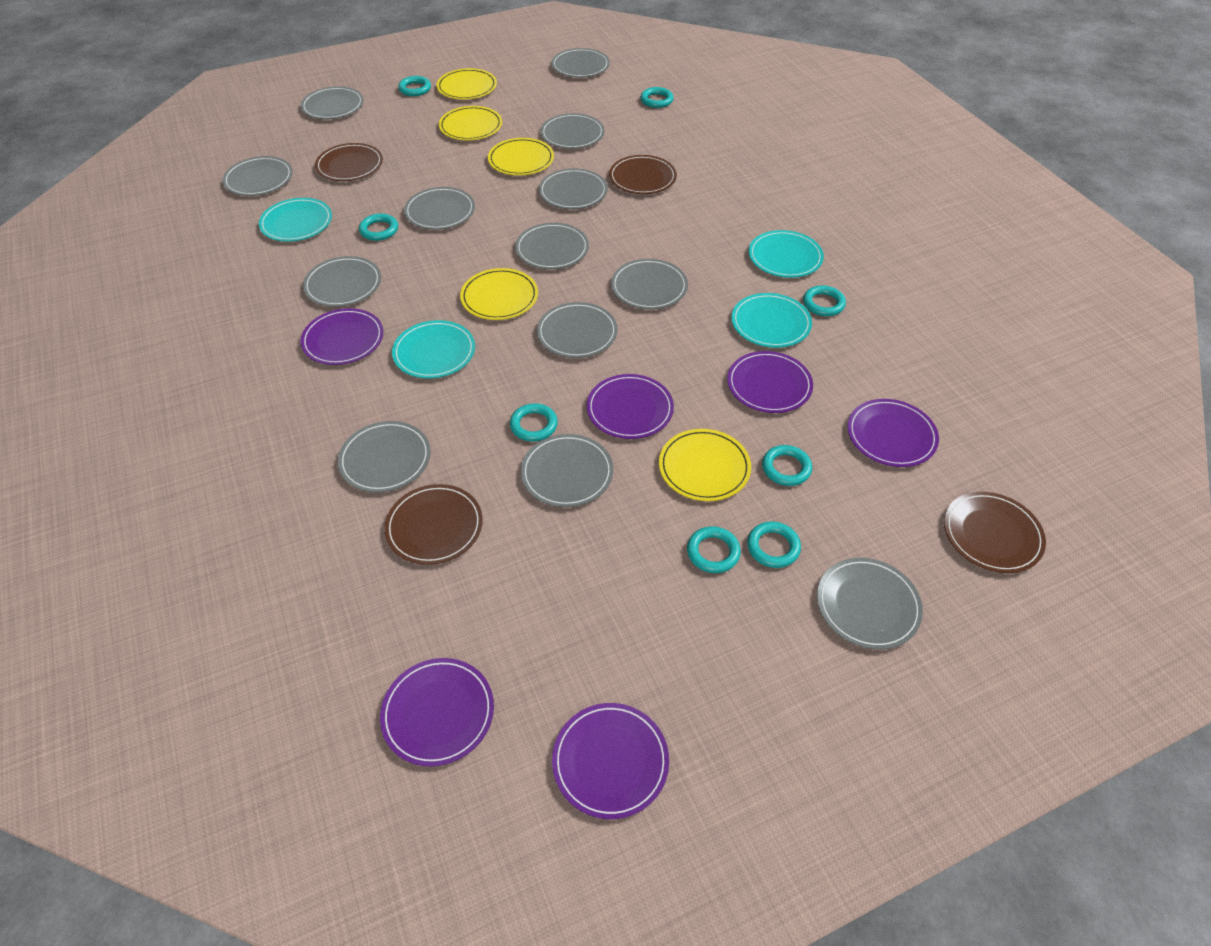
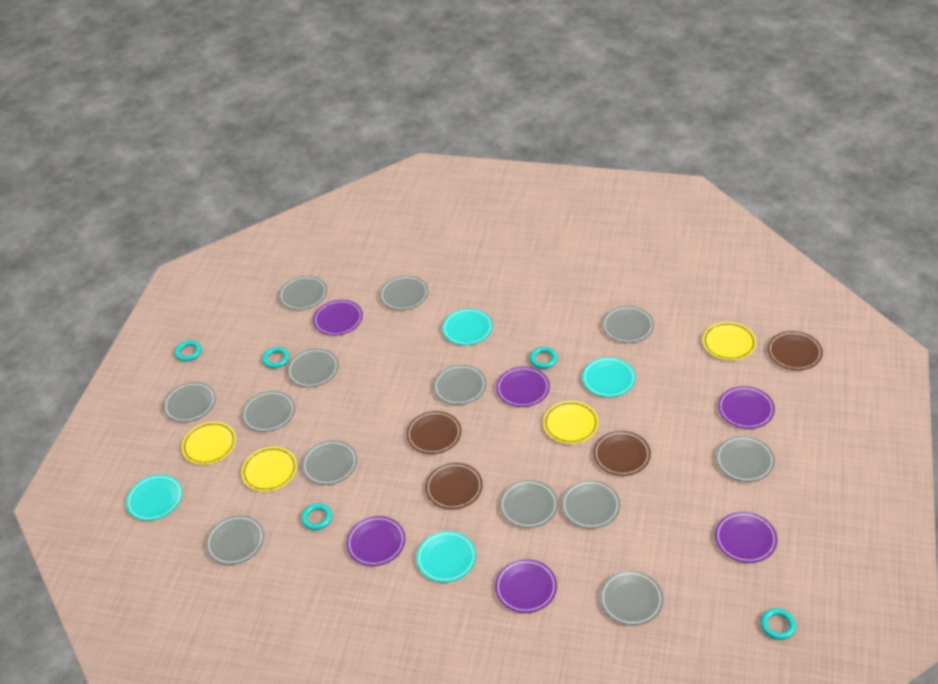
turquoise ring: 8 -> 5
yellow plate: 5 -> 4

